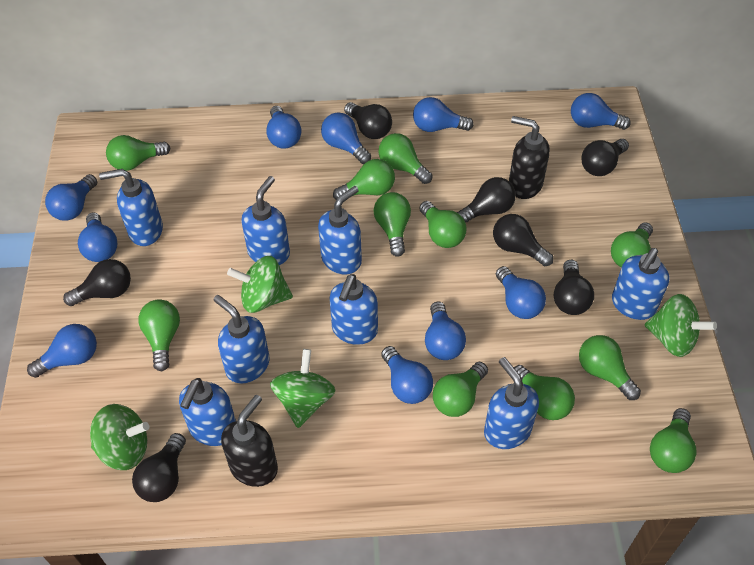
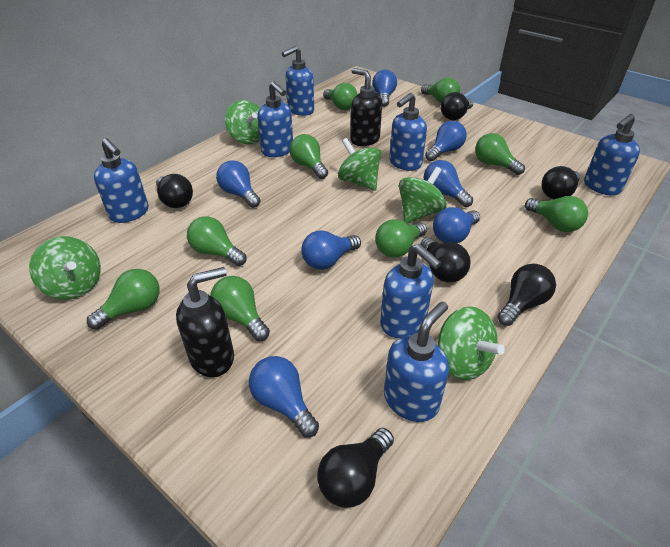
black light bulb: 7 -> 6
blue light bulb: 10 -> 7
blue soap dispenser: 8 -> 7
green light bulb: 11 -> 9
green spinning top: 4 -> 5

